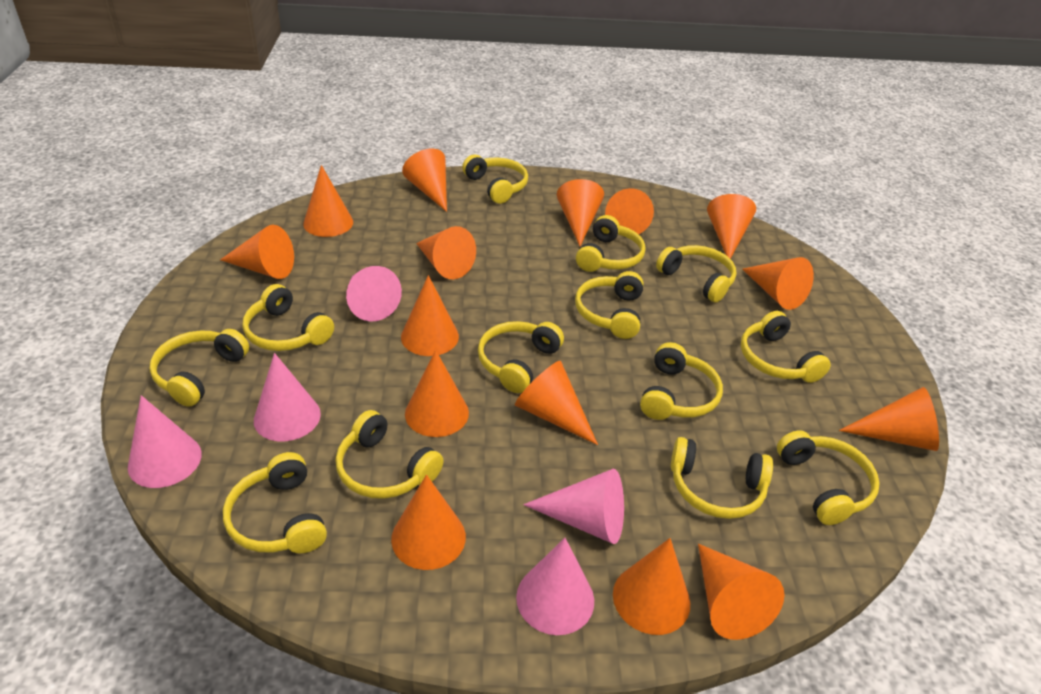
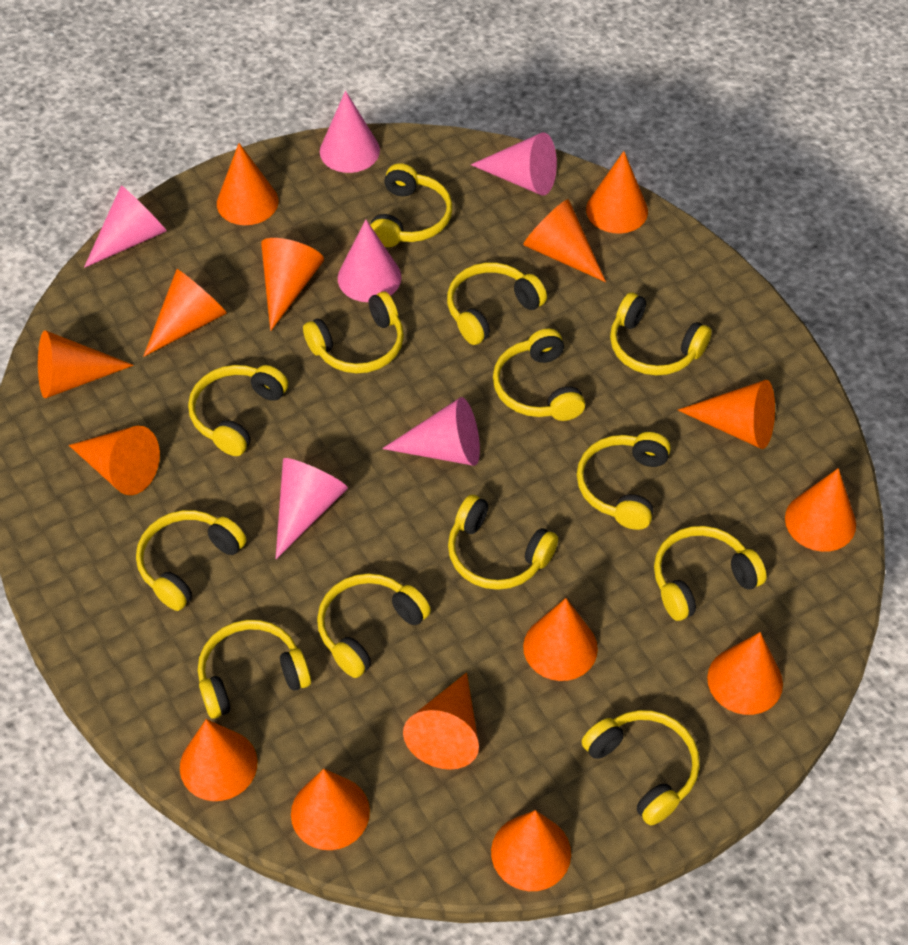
pink cone: 5 -> 6

